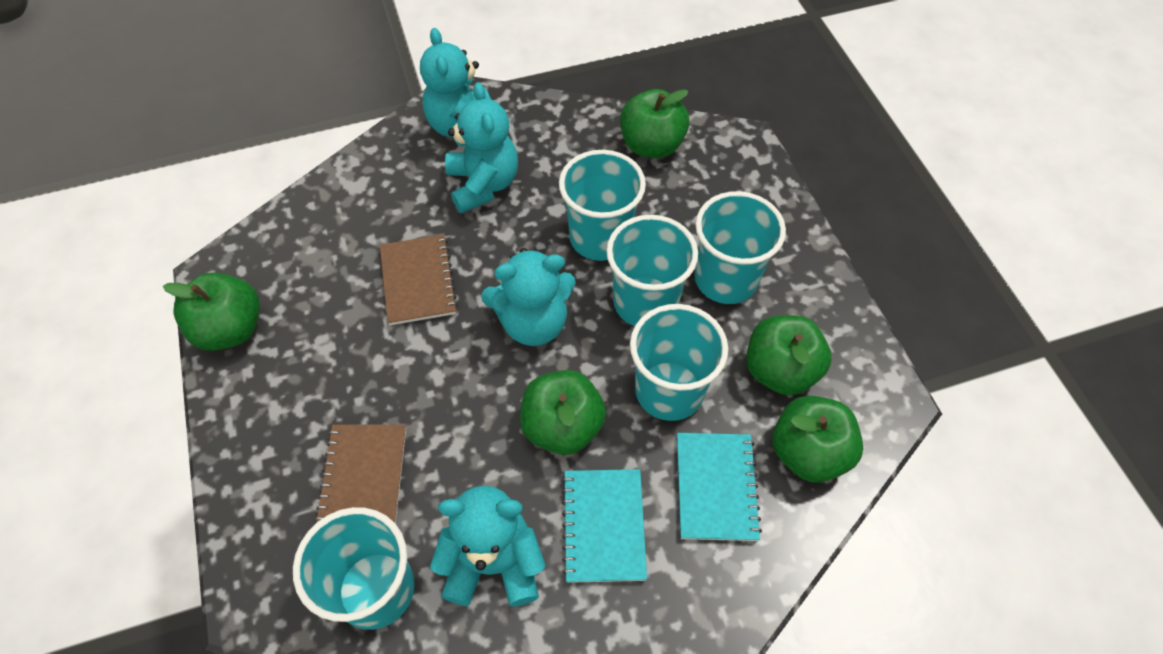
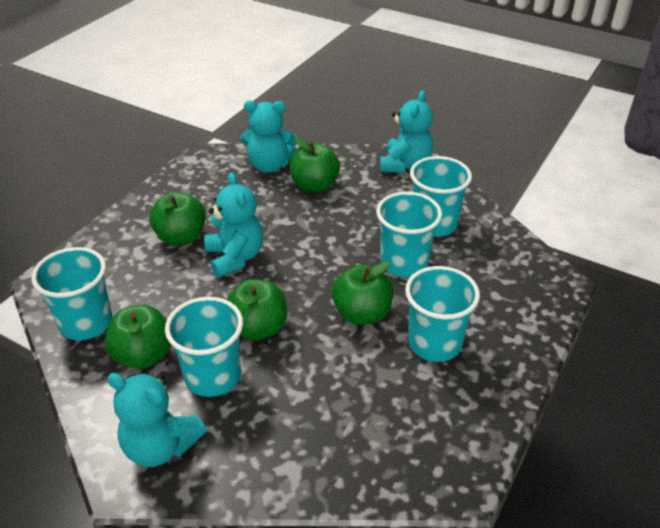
brown notebook: 2 -> 0
turquoise notebook: 2 -> 0

